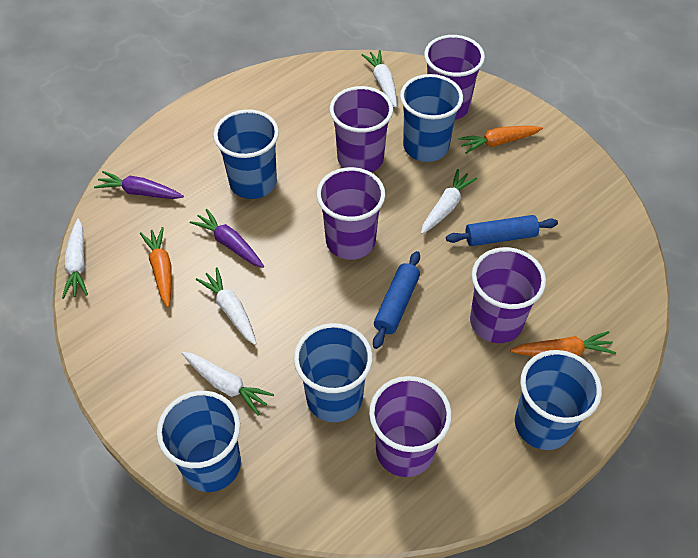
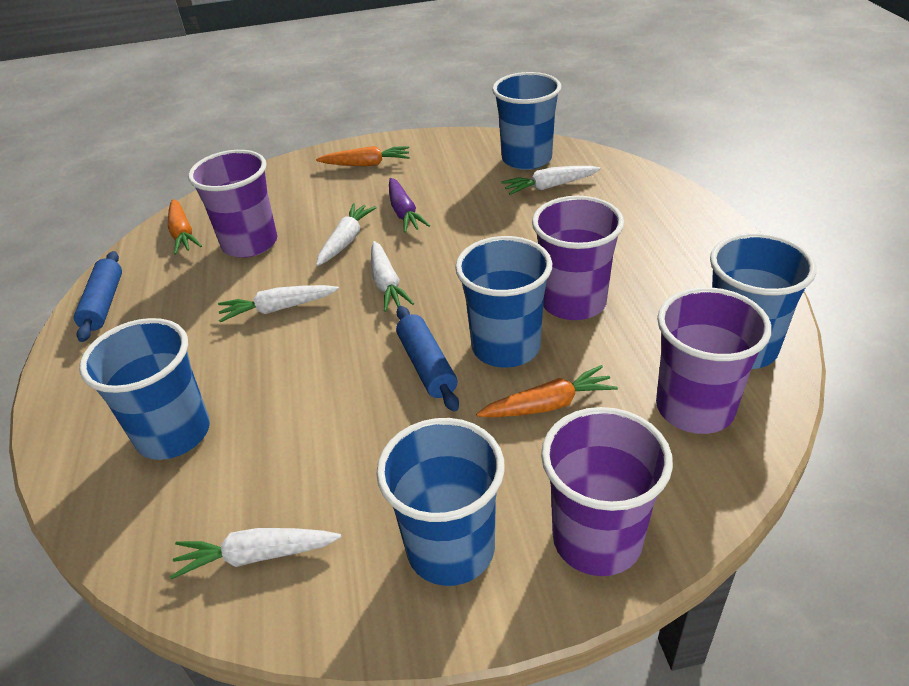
purple carrot: 2 -> 1
purple cup: 5 -> 4

